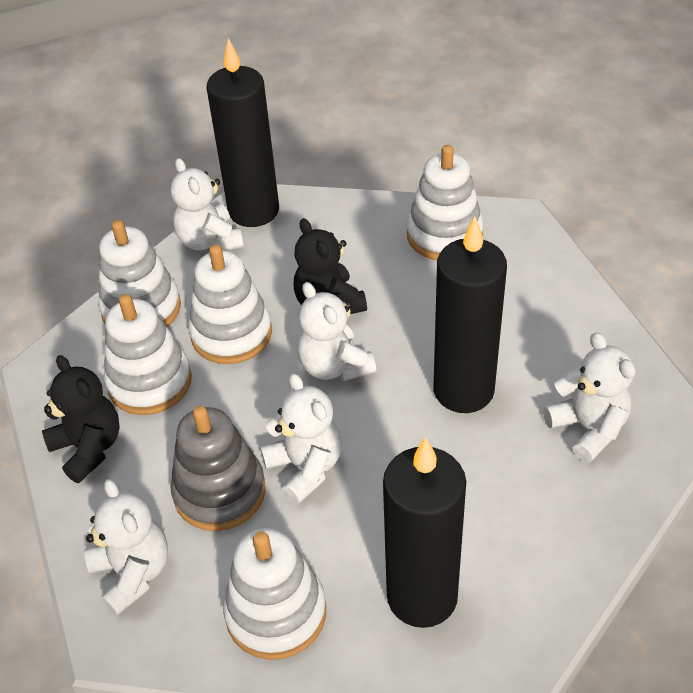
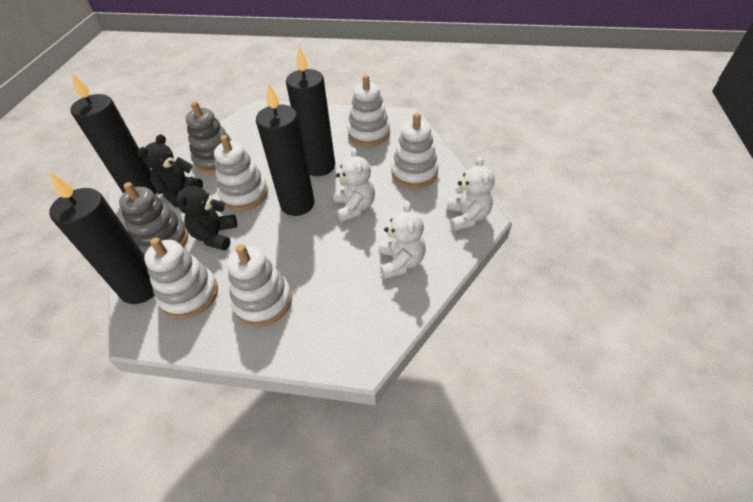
black candle: 3 -> 4
grey stacking toy: 1 -> 2
white teddy bear: 5 -> 3

